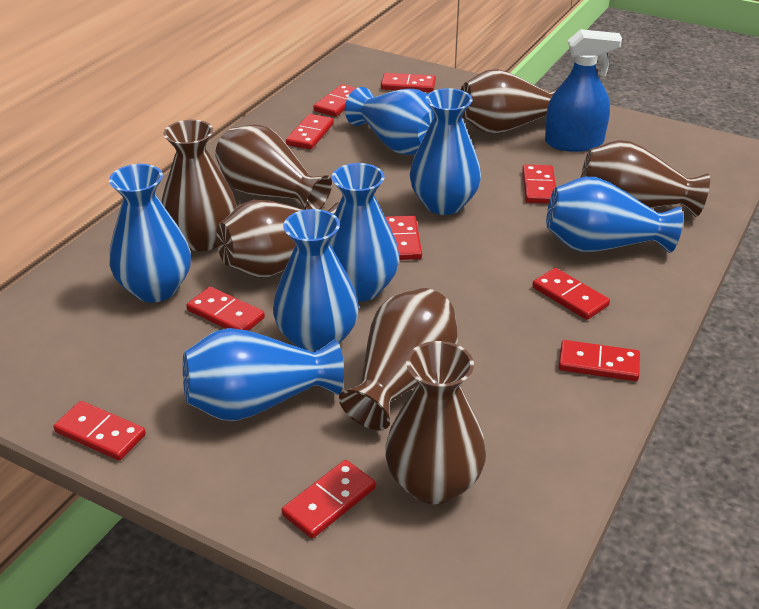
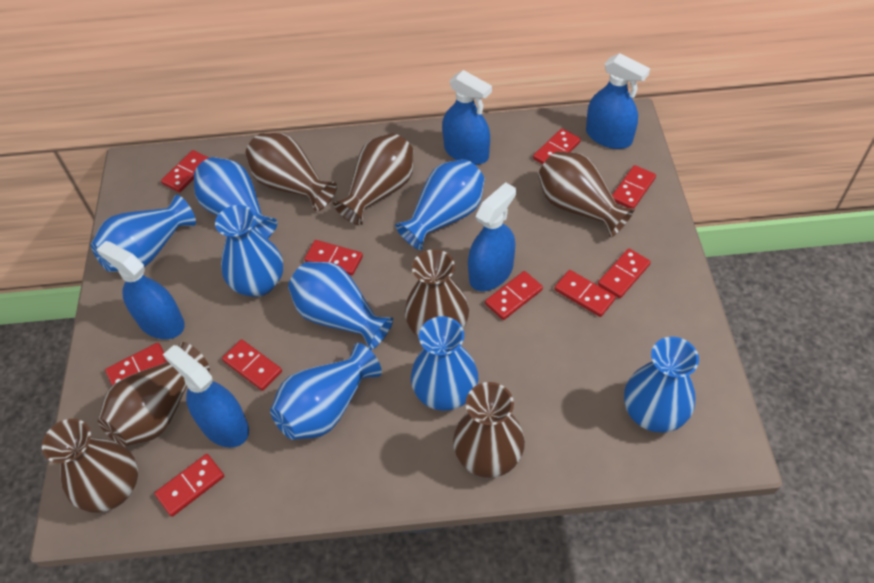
blue spray bottle: 1 -> 5
blue vase: 7 -> 8

